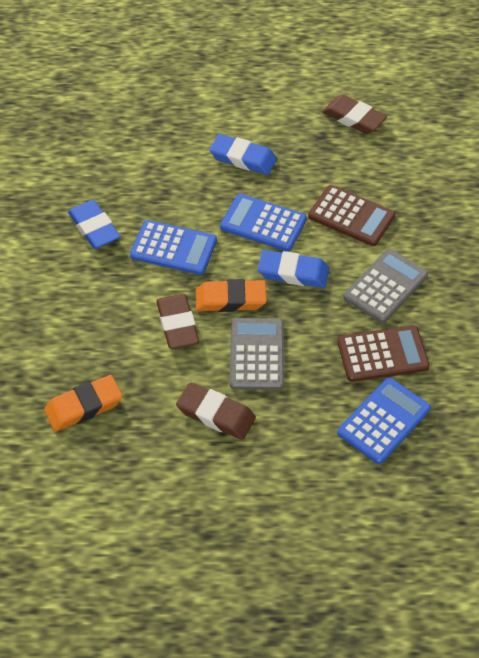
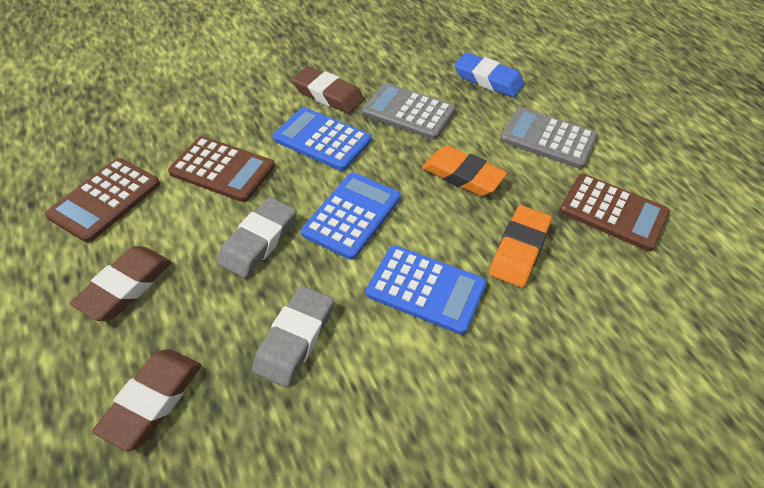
blue eraser: 3 -> 1
brown calculator: 2 -> 3
grey eraser: 0 -> 2

